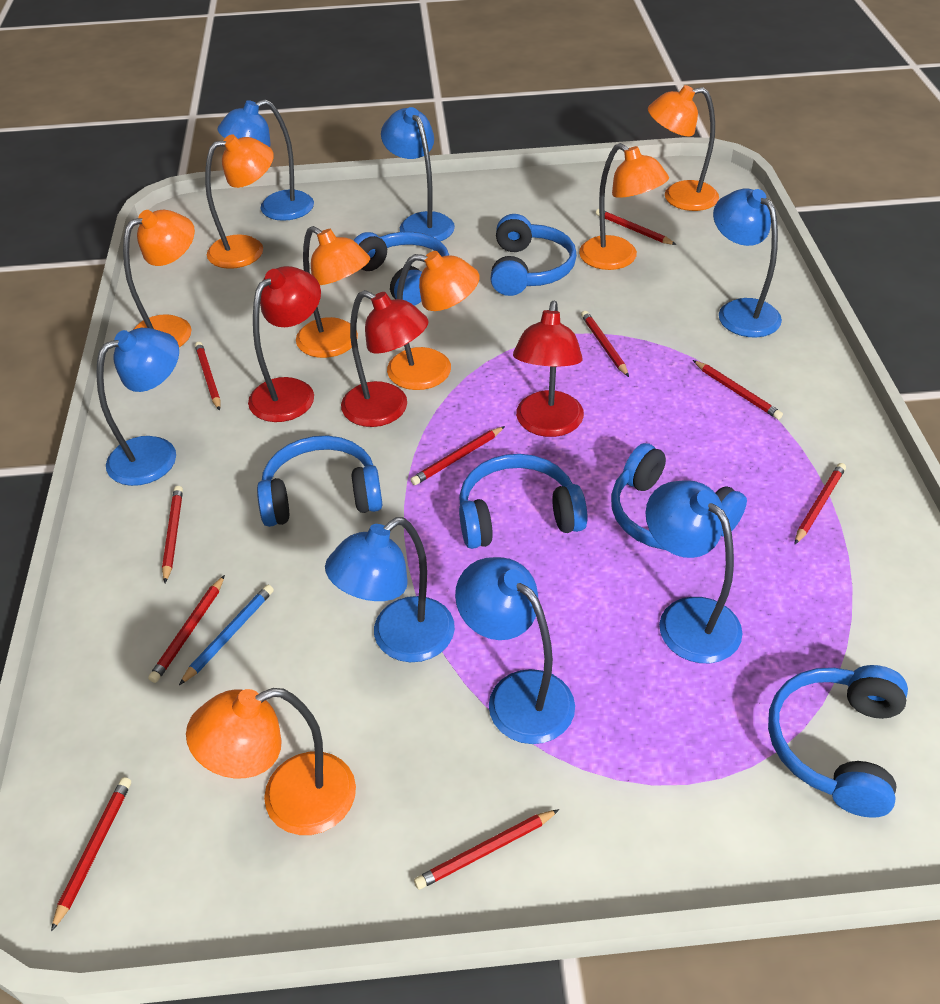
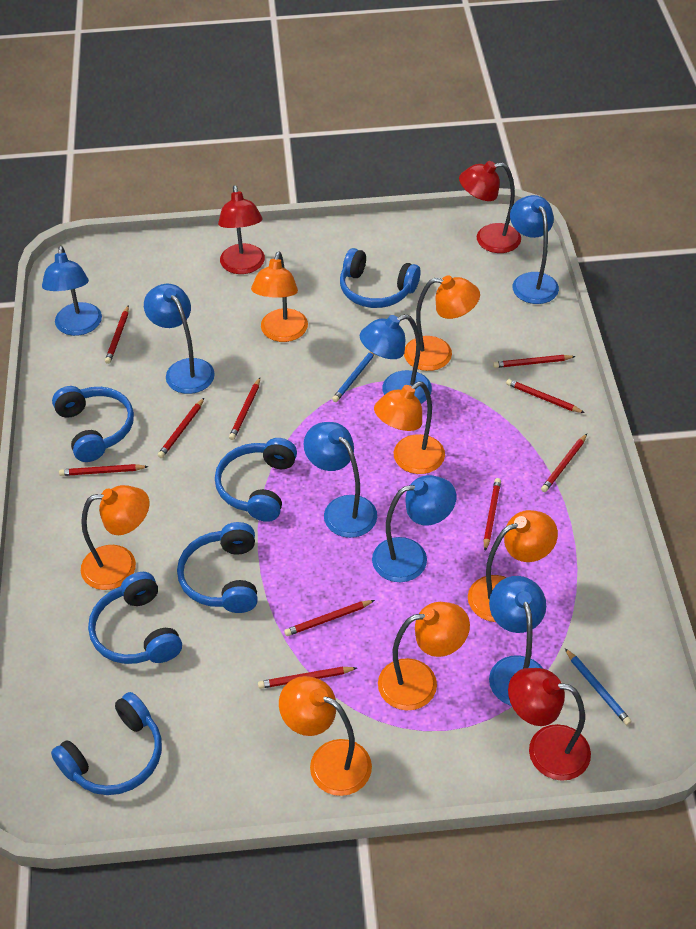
blue pencil: 1 -> 2

